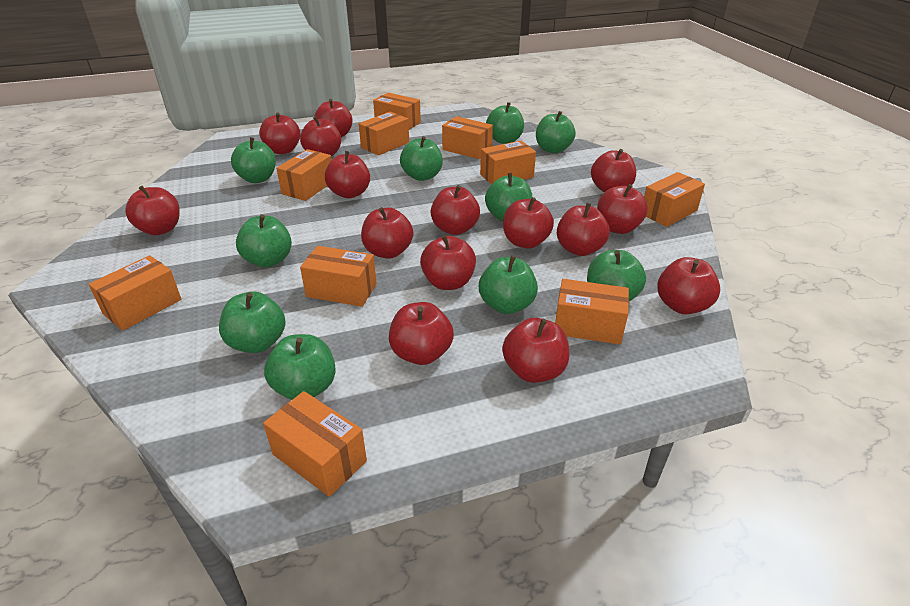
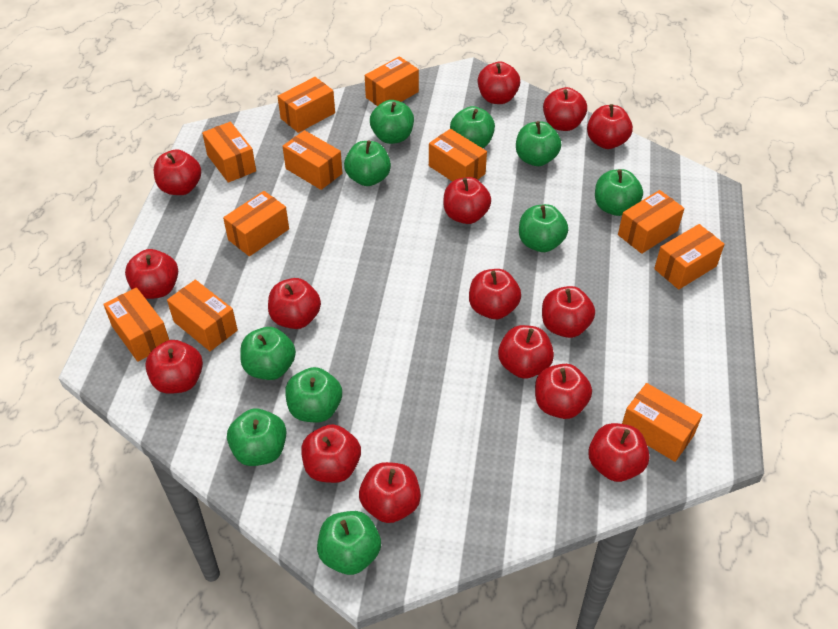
orange box: 10 -> 11

